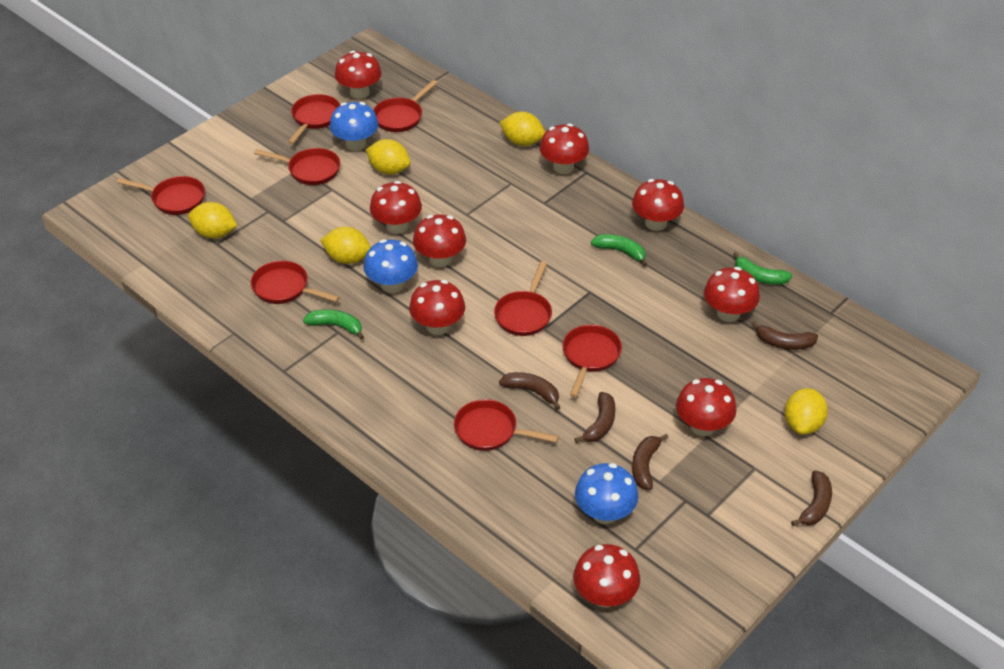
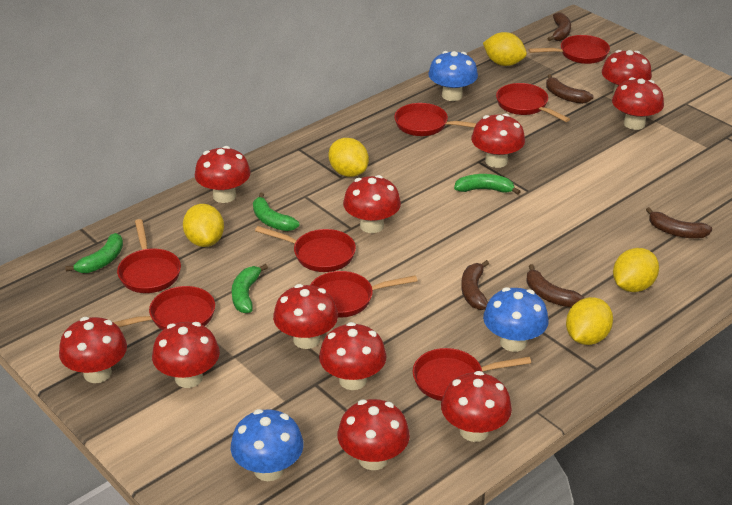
green banana: 3 -> 4
red mushroom: 9 -> 11

